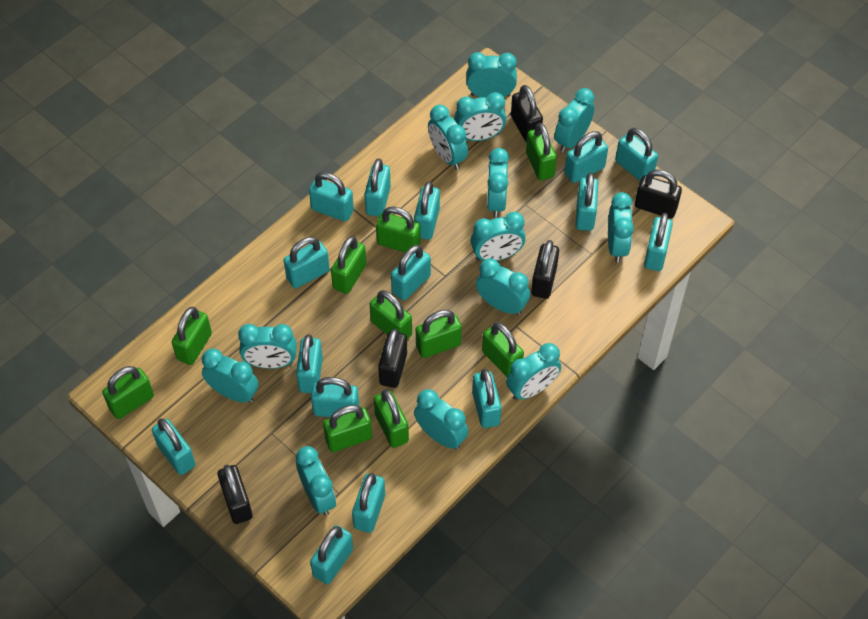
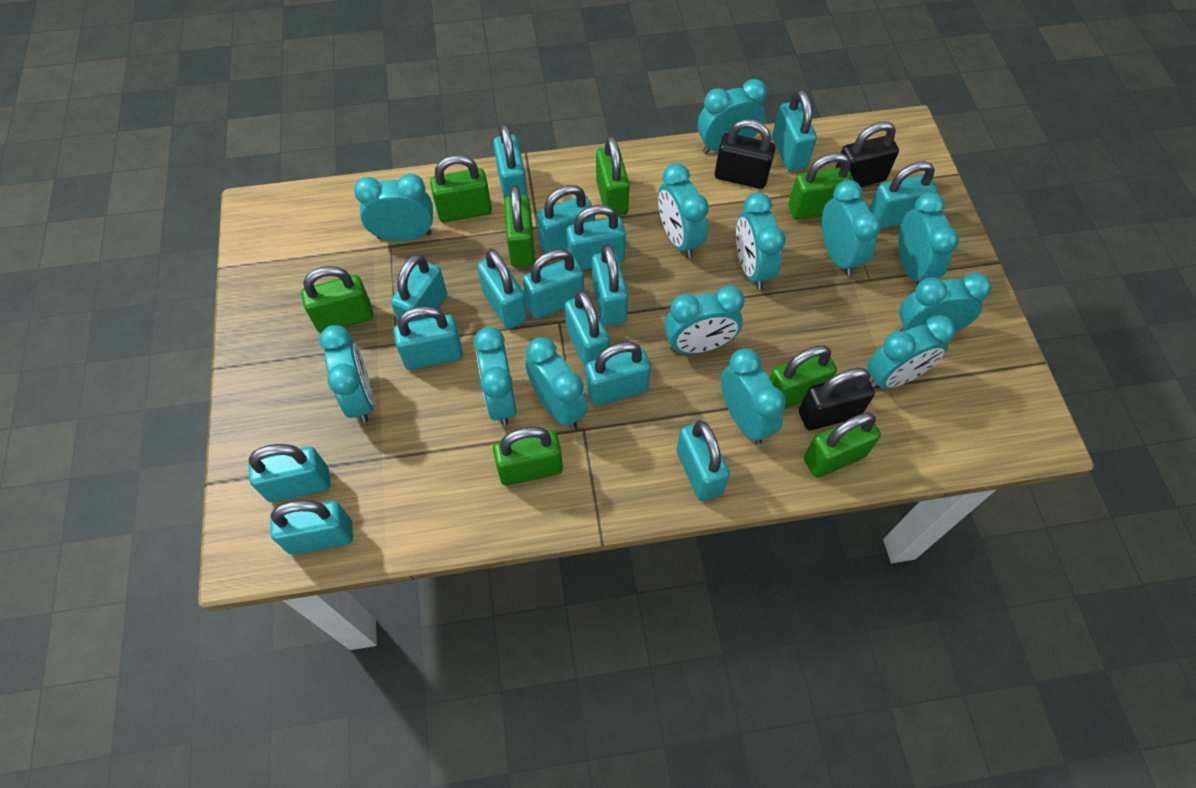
black padlock: 5 -> 3
green padlock: 10 -> 8

